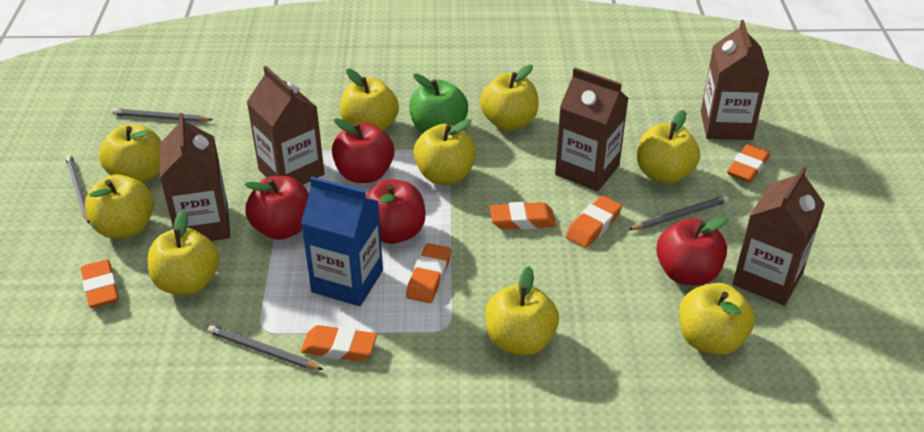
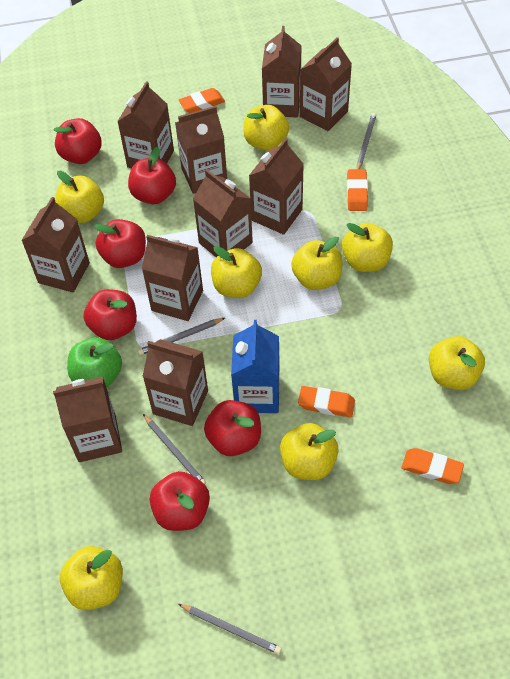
brown carton: 5 -> 10
orange eraser: 6 -> 4
red apple: 4 -> 6
yellow apple: 9 -> 8

